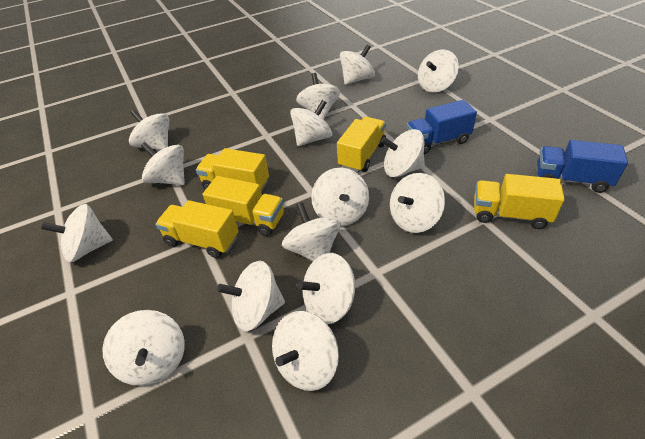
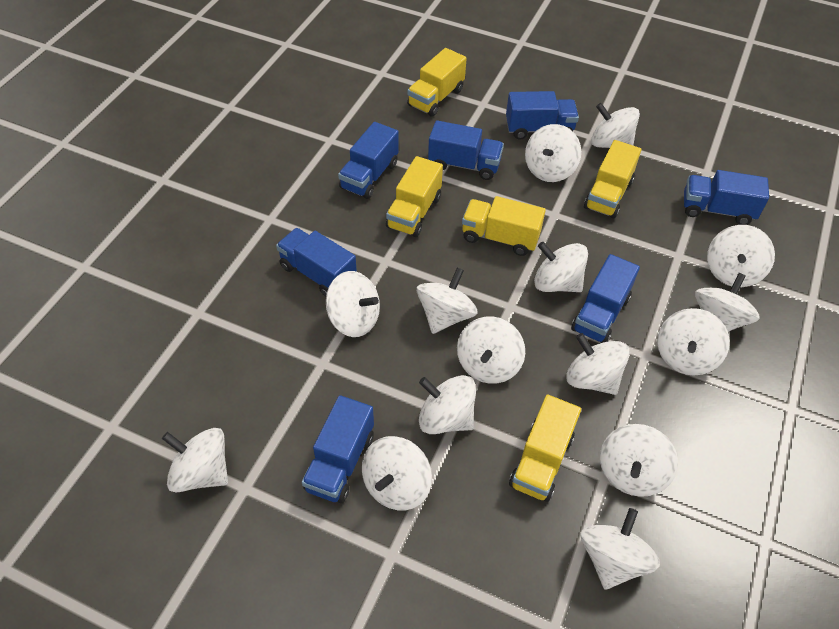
blue truck: 2 -> 7

